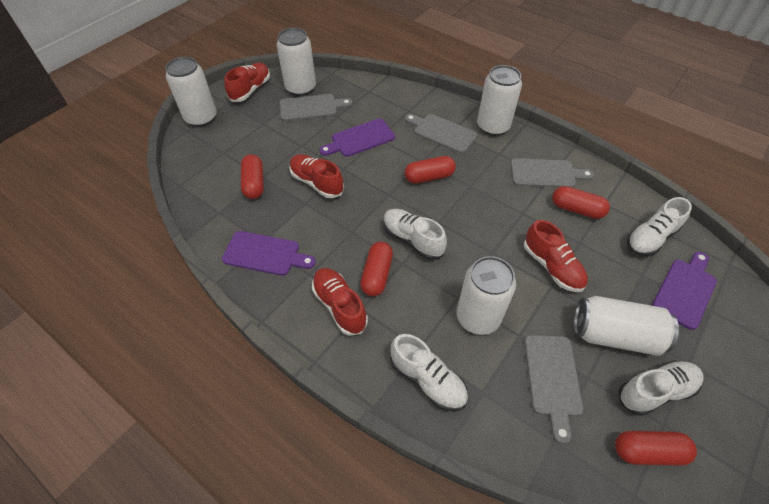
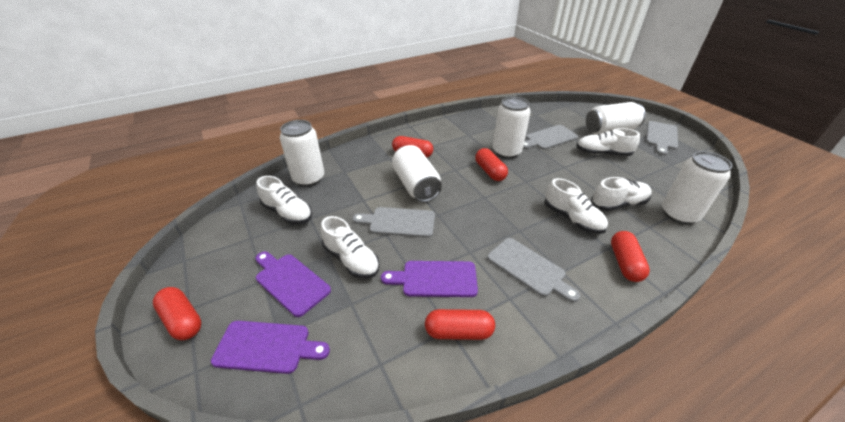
red shoe: 4 -> 0
white shoe: 4 -> 5

